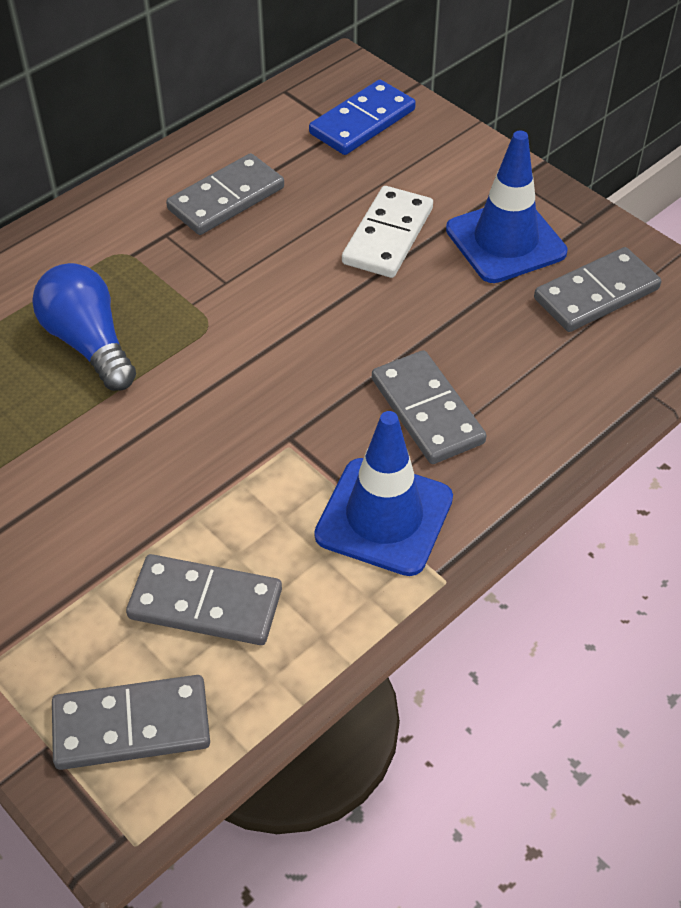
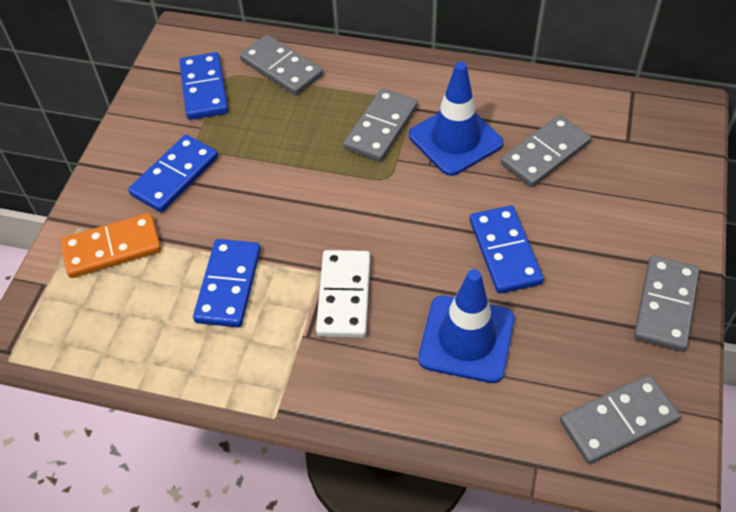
blue domino: 1 -> 4
blue light bulb: 1 -> 0
orange domino: 0 -> 1

